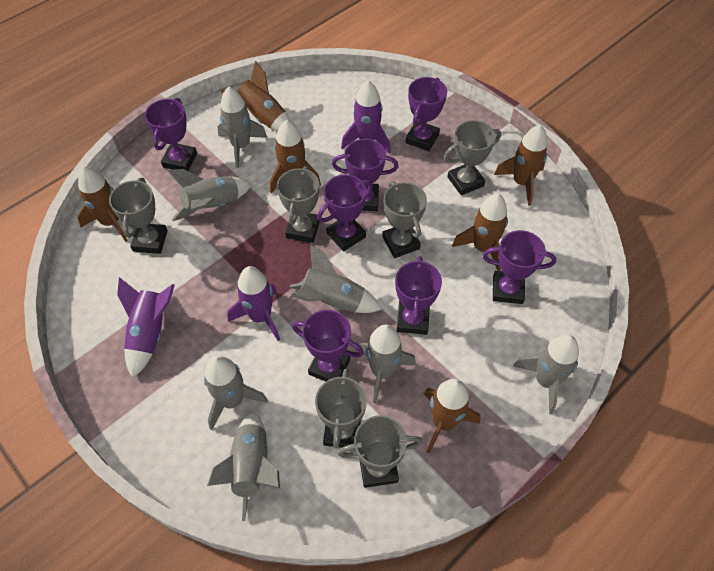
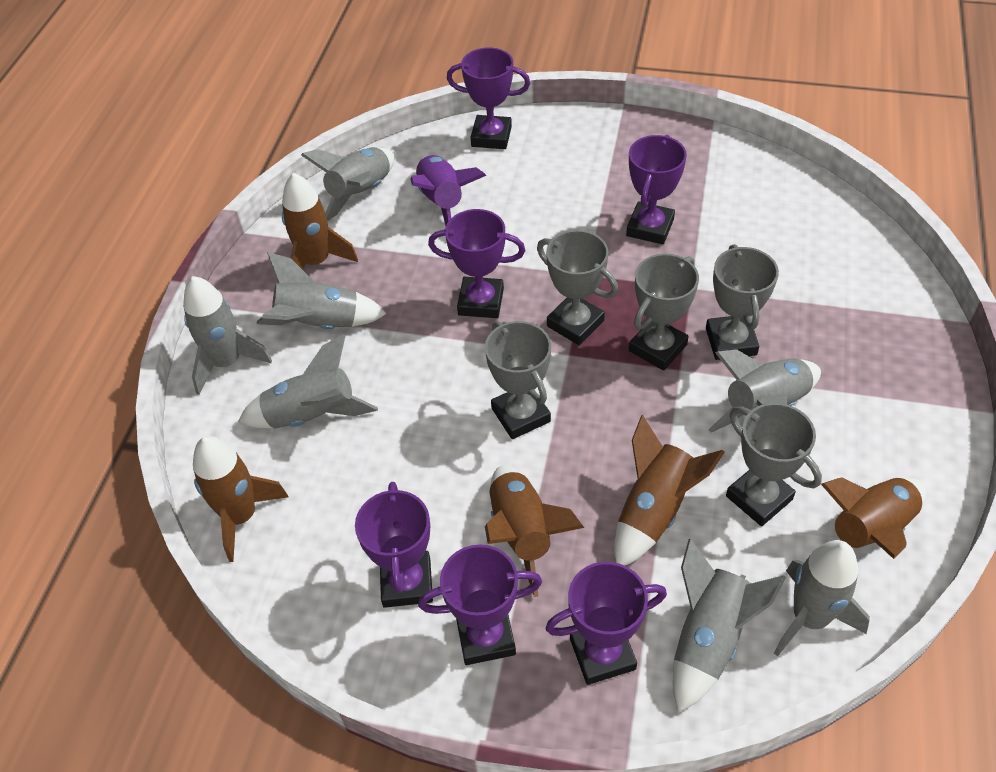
brown rocket: 6 -> 5
grey trophy: 6 -> 5
purple rocket: 3 -> 1
purple trophy: 7 -> 6

